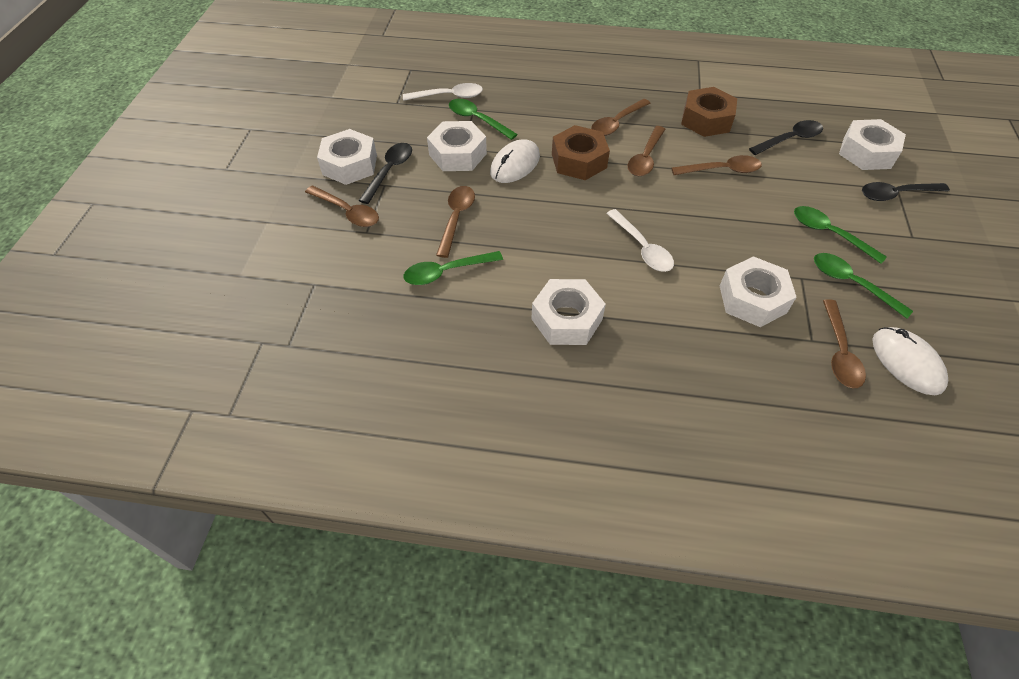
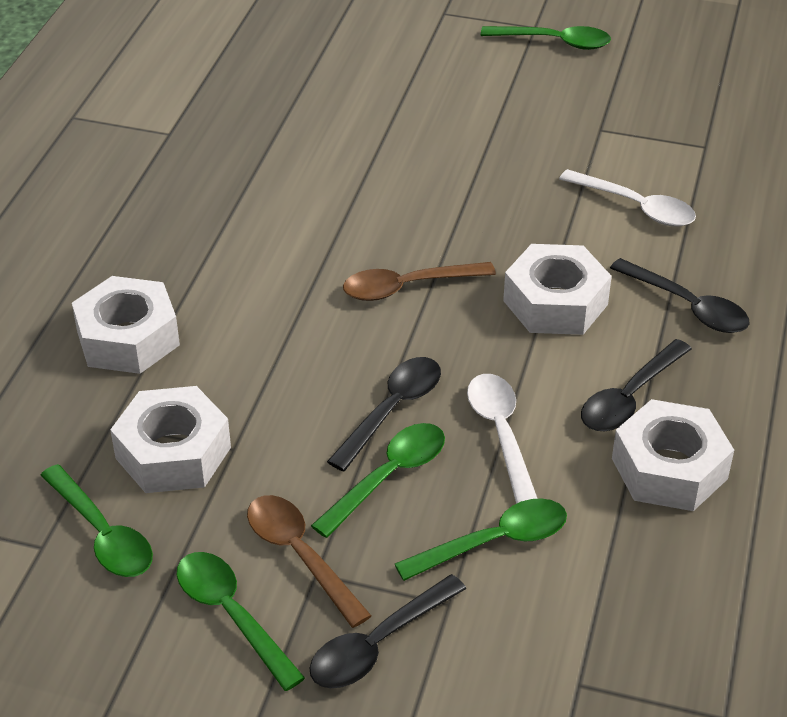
black spoon: 3 -> 4
brown nut: 2 -> 0
brown spoon: 6 -> 2
green spoon: 4 -> 5
white mouse: 2 -> 0
white nut: 5 -> 4

